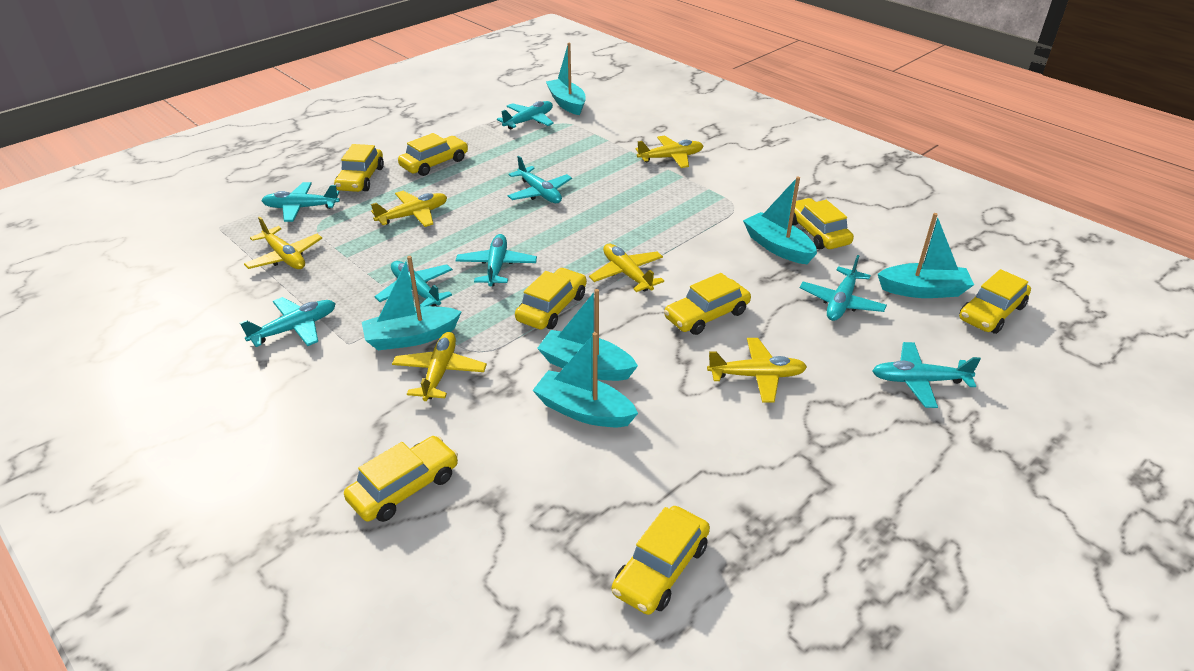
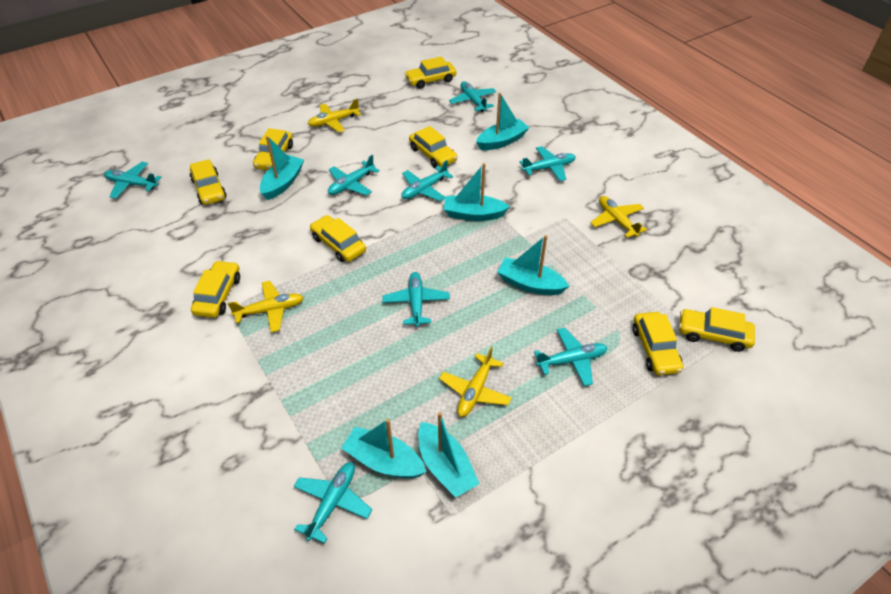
yellow plane: 6 -> 4

